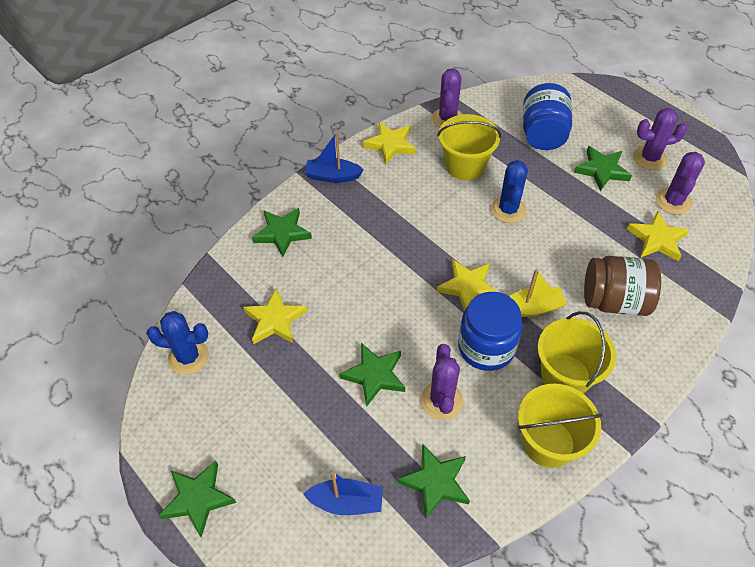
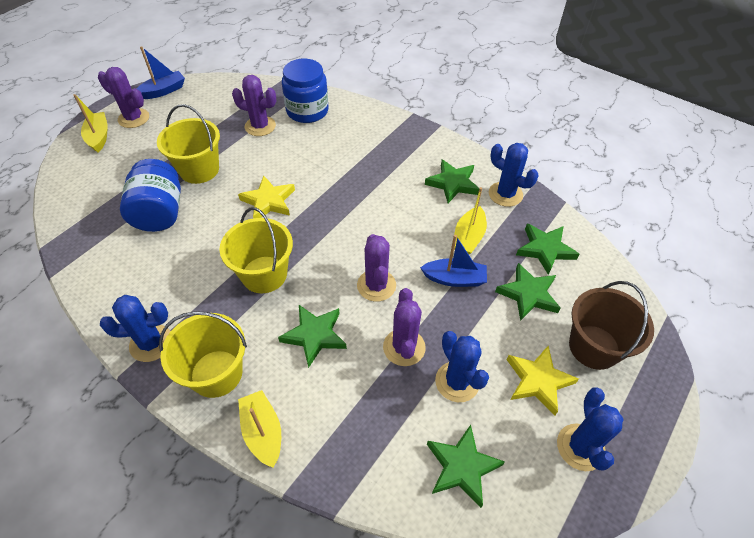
blue cactus: 2 -> 4
brown bucket: 0 -> 1
brown jar: 1 -> 0
yellow boat: 1 -> 3
yellow star: 4 -> 2

